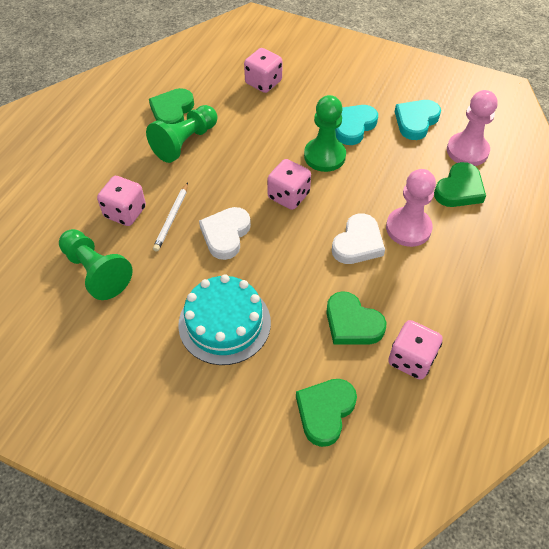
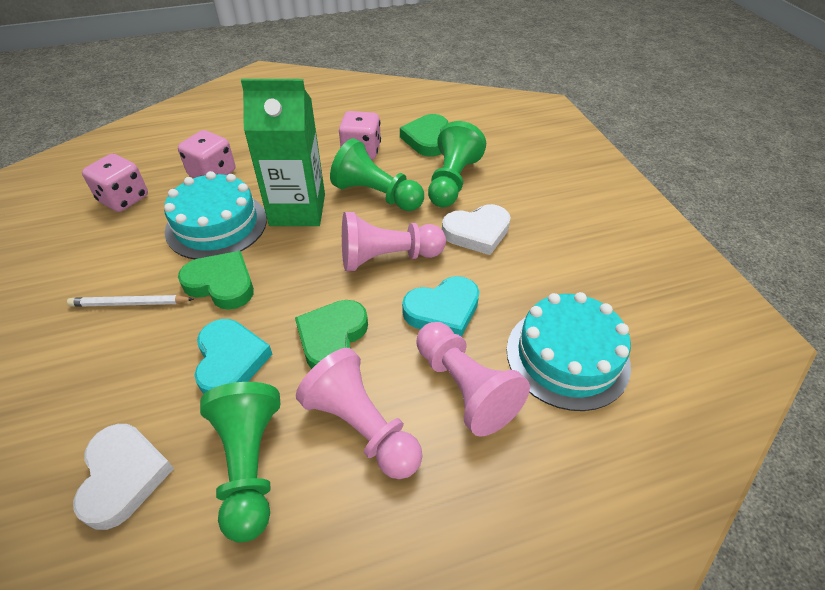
green carton: 0 -> 1
green heart: 4 -> 3
pink dice: 4 -> 3
pink pawn: 2 -> 3
turquoise cake: 1 -> 2

